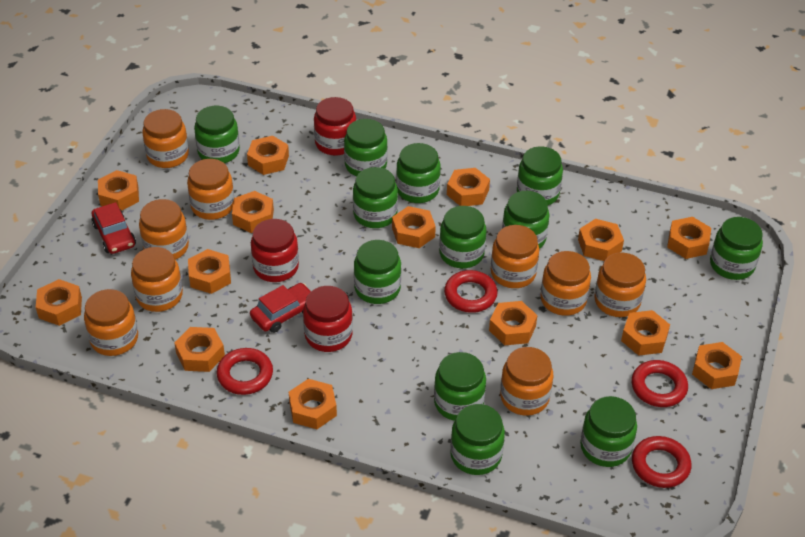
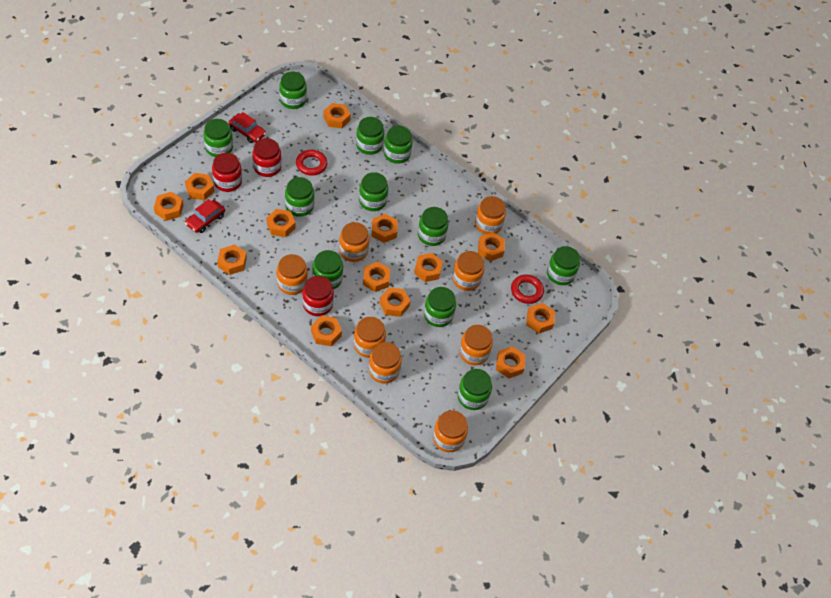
green jar: 12 -> 11
orange jar: 9 -> 8
orange nut: 14 -> 13
red ring: 4 -> 2

